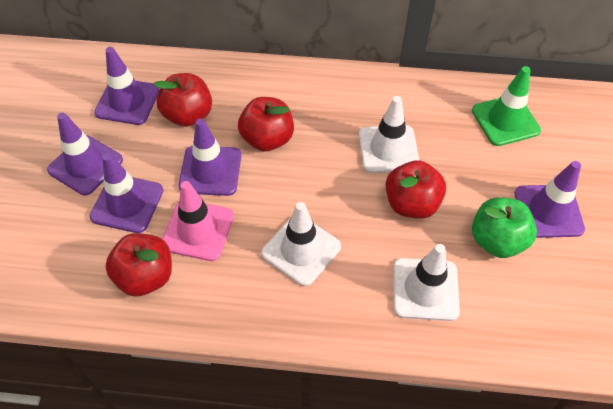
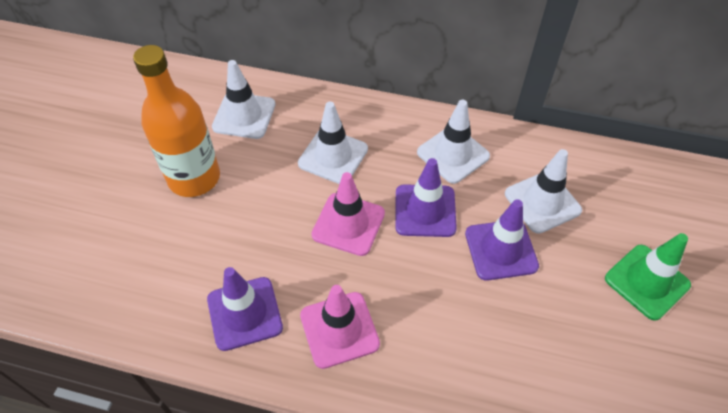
green apple: 1 -> 0
orange bottle: 0 -> 1
pink traffic cone: 1 -> 2
purple traffic cone: 5 -> 3
red apple: 4 -> 0
white traffic cone: 3 -> 4

